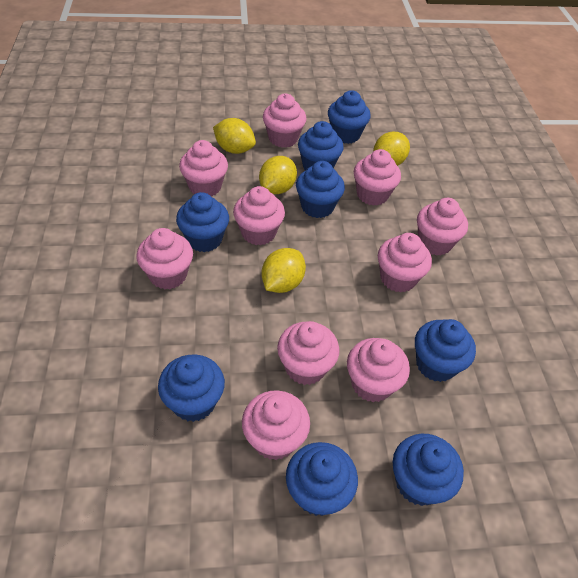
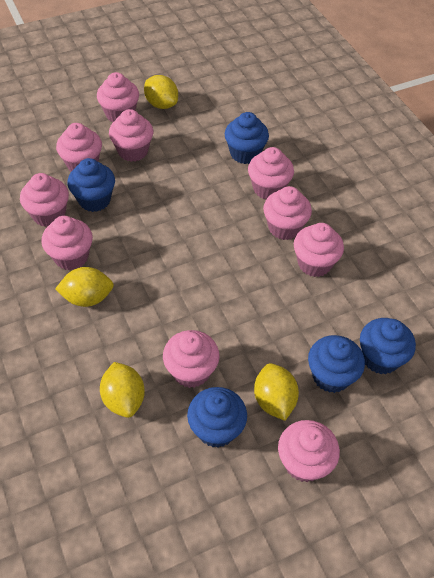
blue cupcake: 8 -> 5

